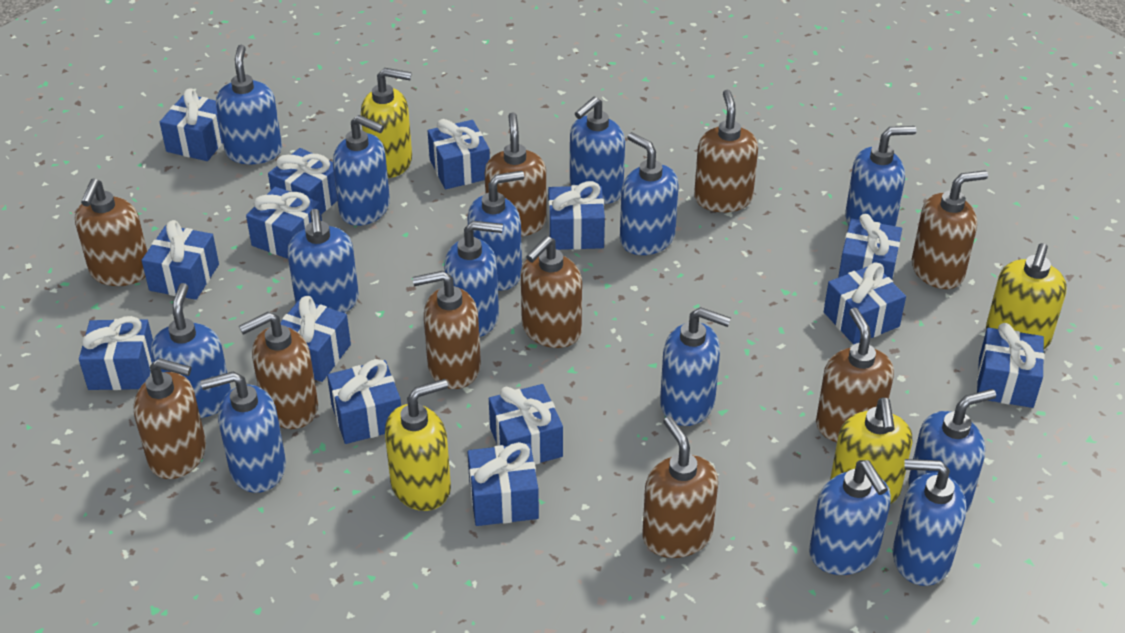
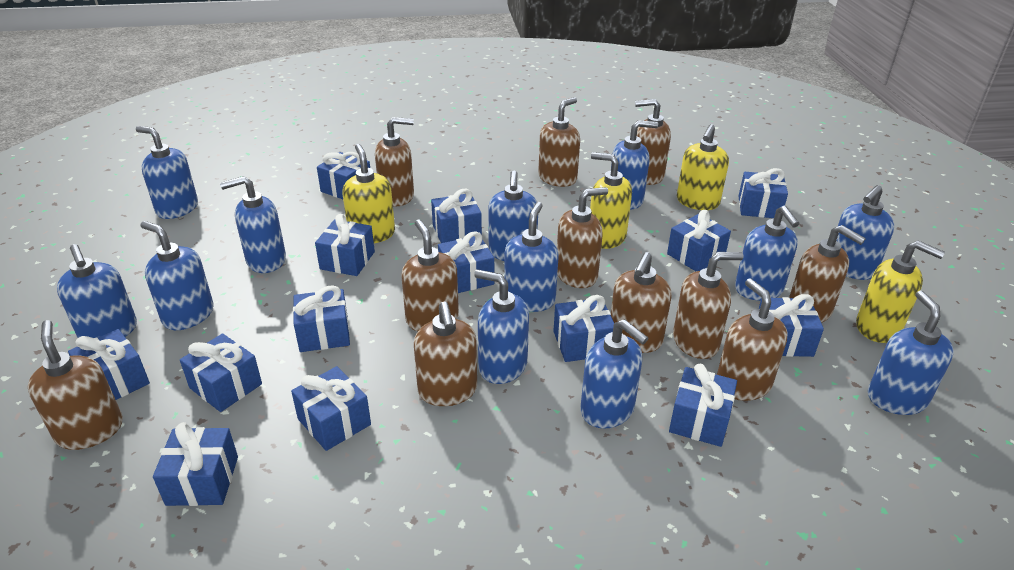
blue soap dispenser: 14 -> 12
brown soap dispenser: 10 -> 11

